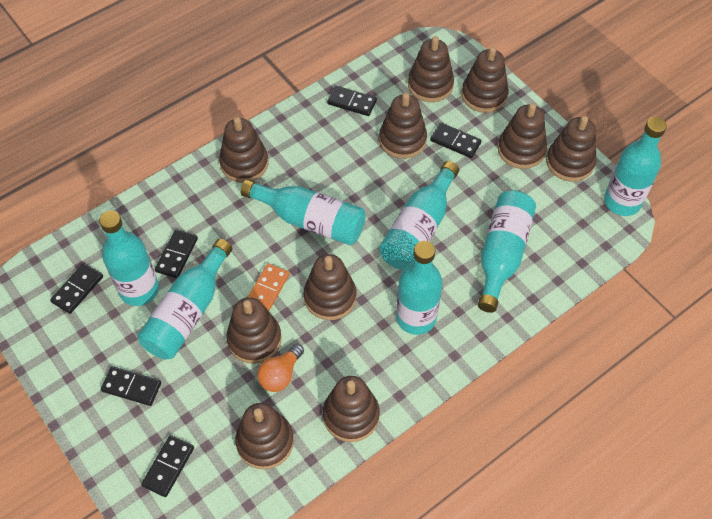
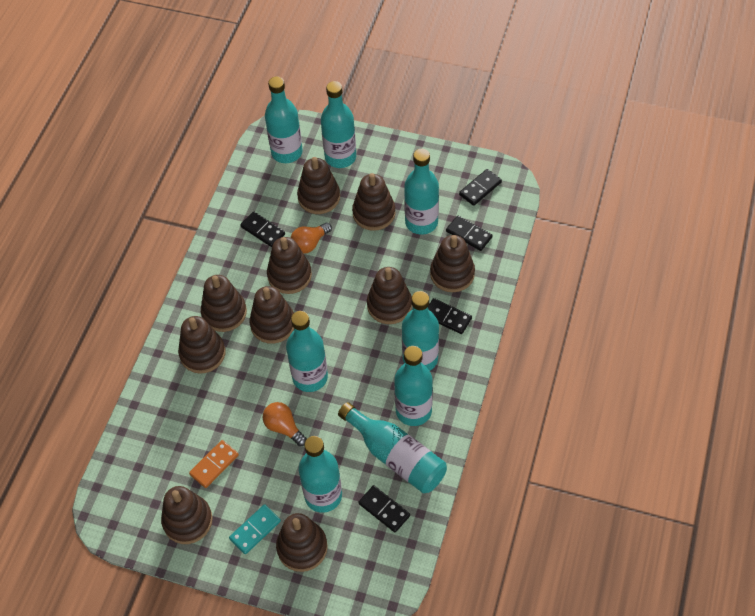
black domino: 6 -> 5
orange light bulb: 1 -> 2
turquoise bottle: 7 -> 8
turquoise domino: 0 -> 1

